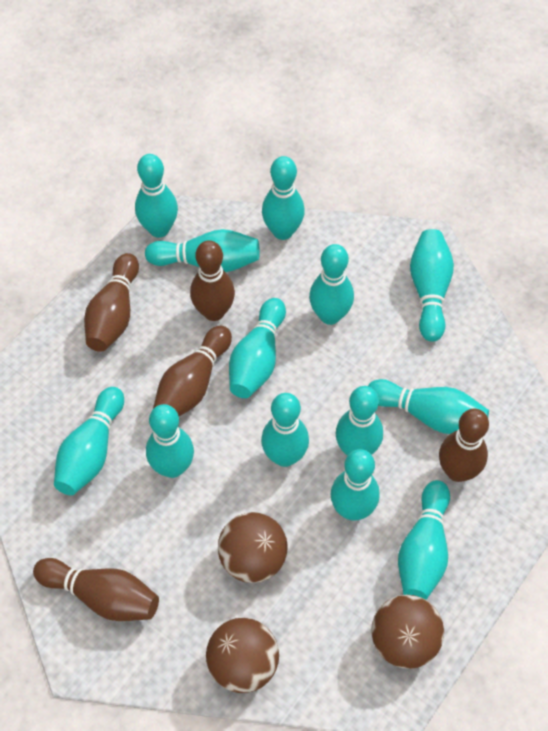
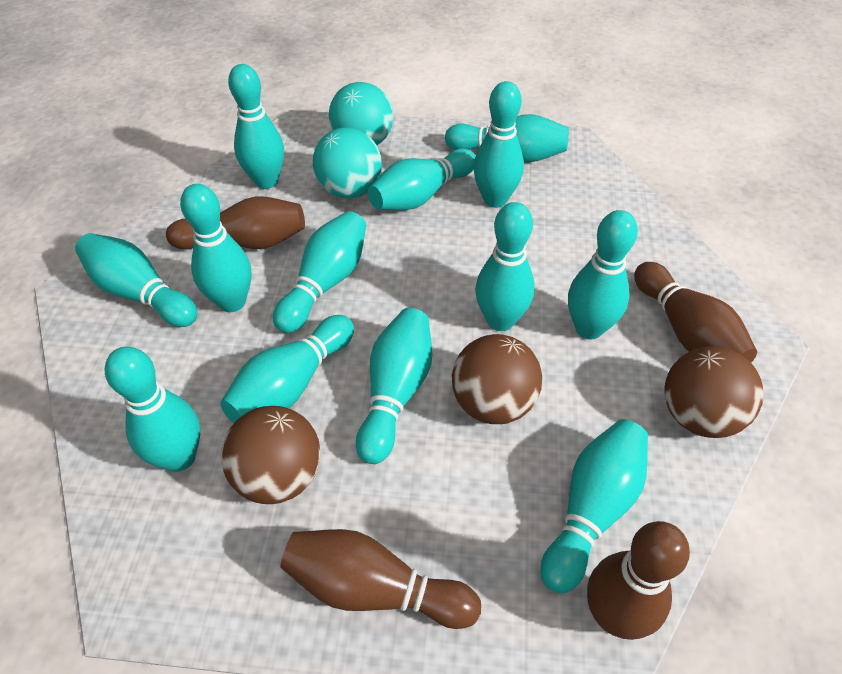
brown bowling pin: 5 -> 4
turquoise ball: 0 -> 2

